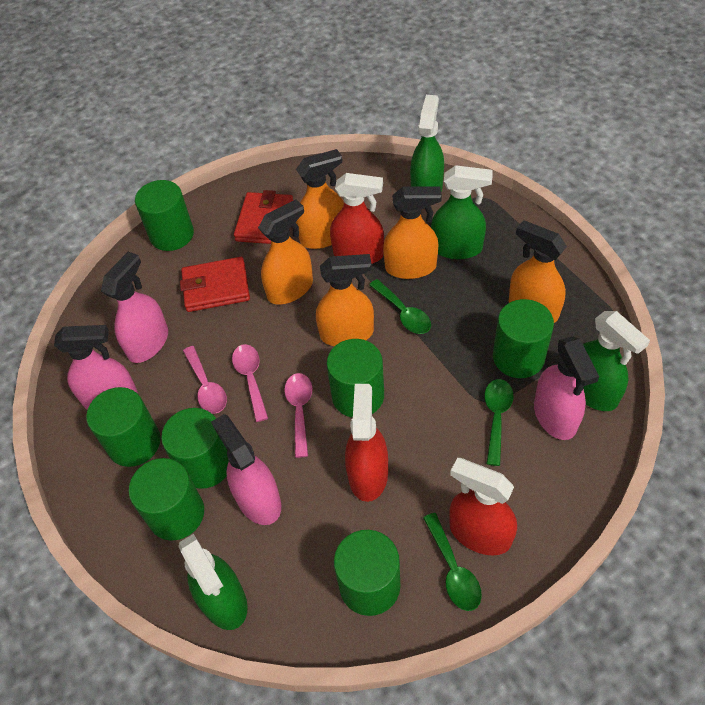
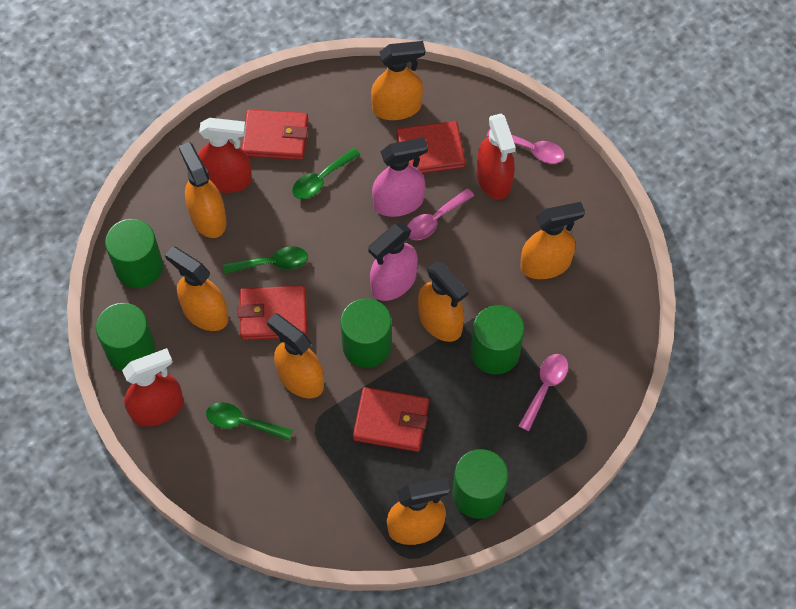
green cylinder: 7 -> 5
green spray bottle: 4 -> 0
orange spray bottle: 5 -> 7
pink spray bottle: 4 -> 2
red wallet: 2 -> 4

